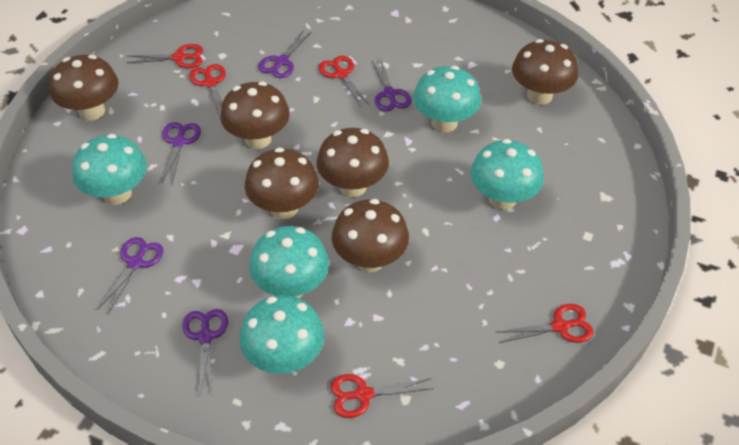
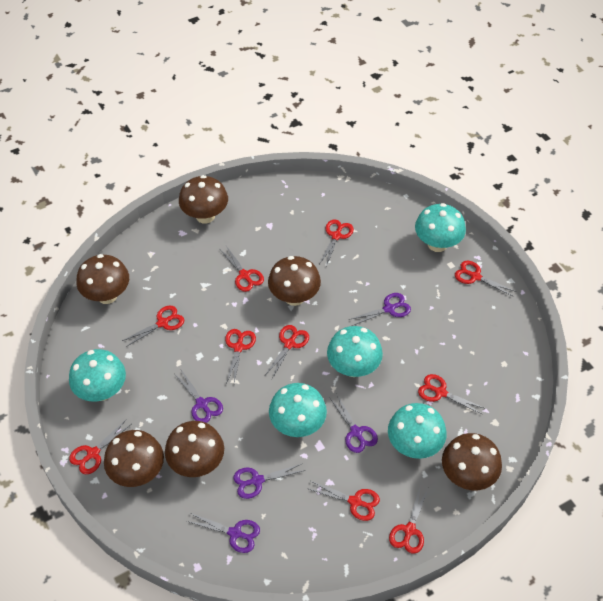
red scissors: 5 -> 10

